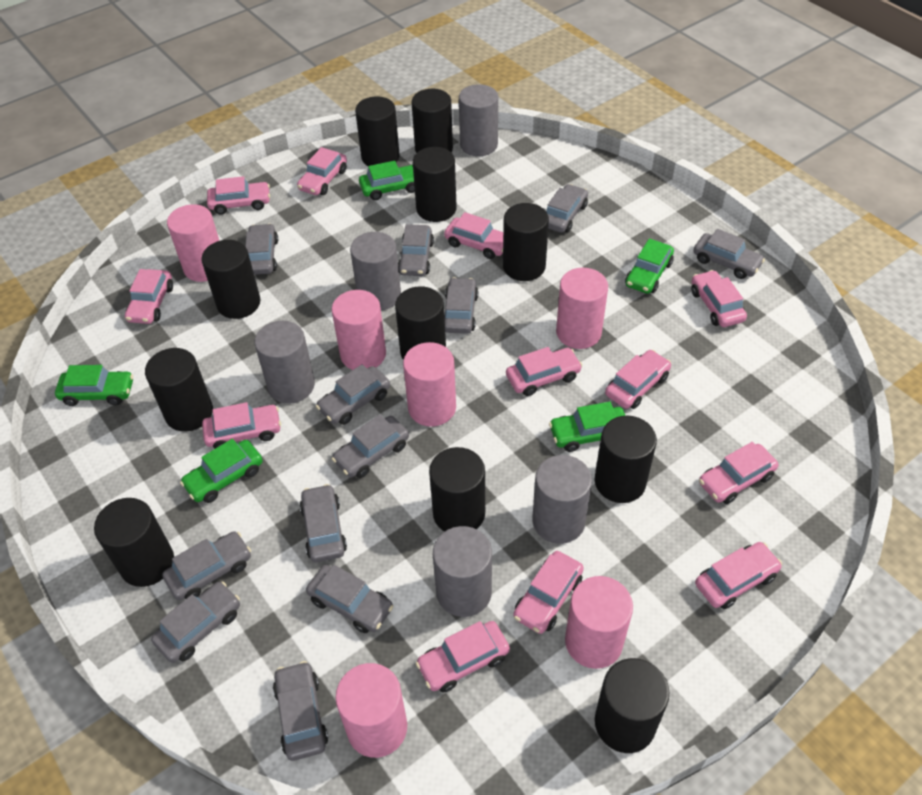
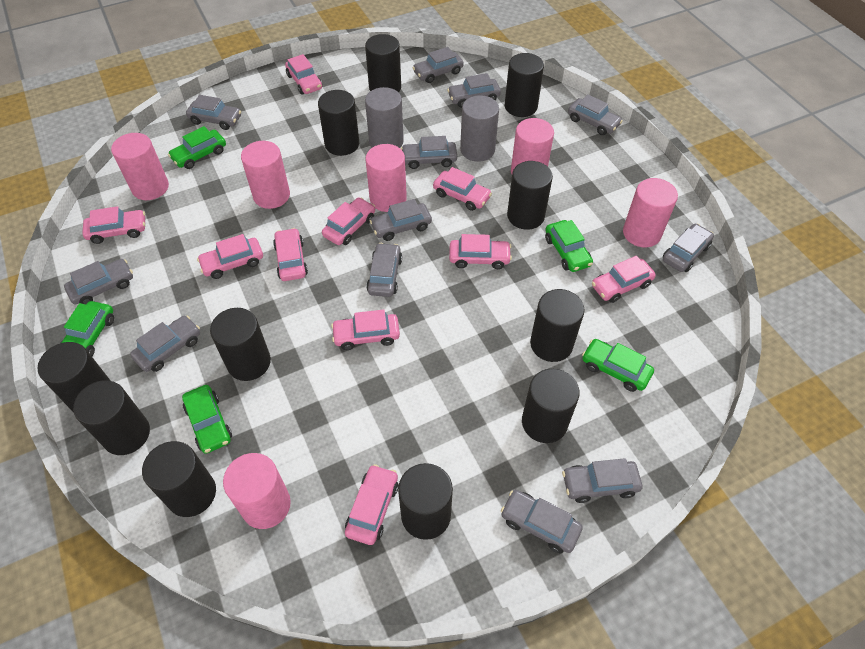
grey cylinder: 5 -> 2
pink car: 12 -> 10

